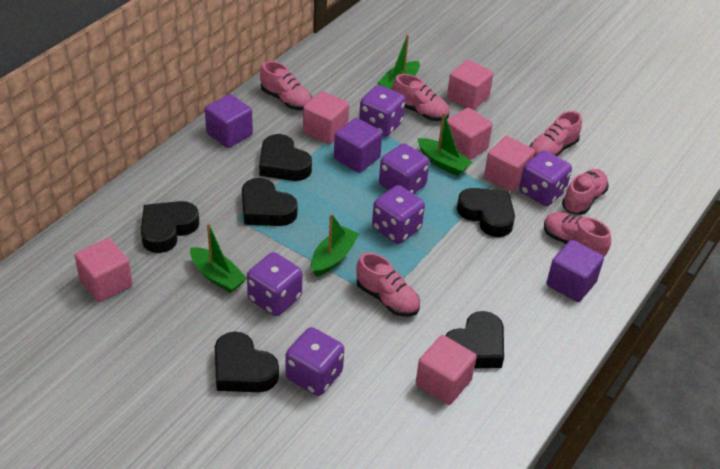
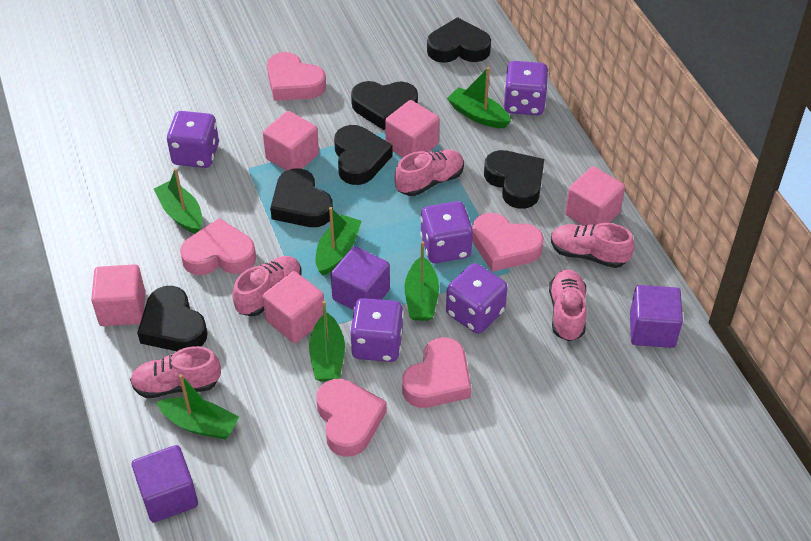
green boat: 4 -> 6
pink cube: 6 -> 5
pink heart: 0 -> 5
pink shoe: 6 -> 5
purple dice: 6 -> 5

